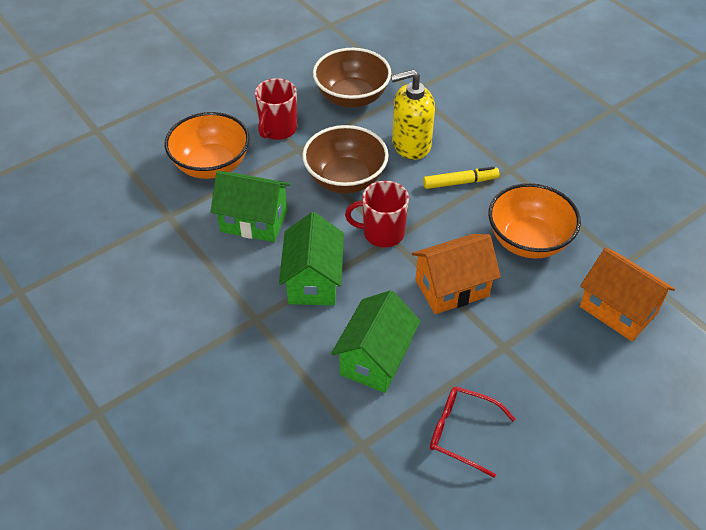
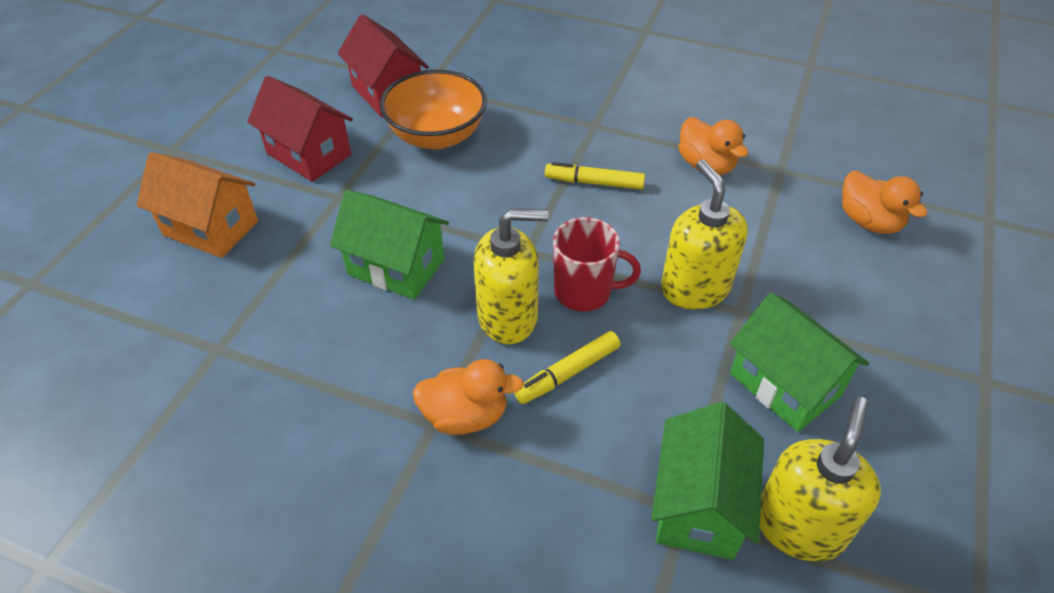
brown bowl: 2 -> 0
orange bowl: 2 -> 1
orange duck: 0 -> 3
orange house: 2 -> 1
red glasses: 1 -> 0
red house: 0 -> 2
red mug: 2 -> 1
yellow marker: 1 -> 2
yellow soap dispenser: 1 -> 3

